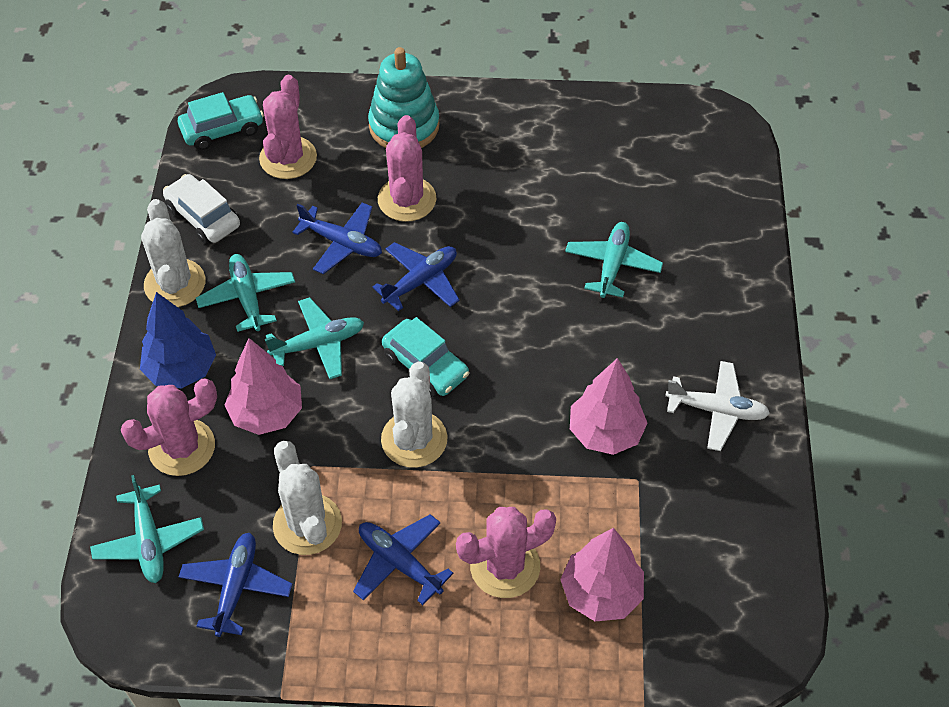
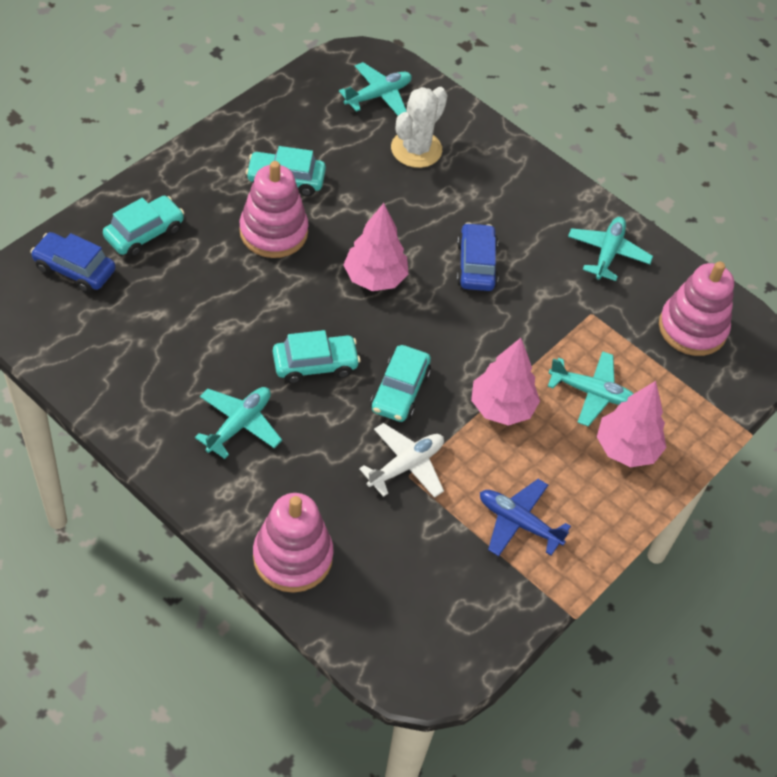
blue car: 0 -> 2
blue plane: 4 -> 1
blue tree: 1 -> 0
pink cactus: 4 -> 0
pink stacking toy: 0 -> 3
turquoise car: 2 -> 4
turquoise stacking toy: 1 -> 0
white cactus: 3 -> 1
white car: 1 -> 0

